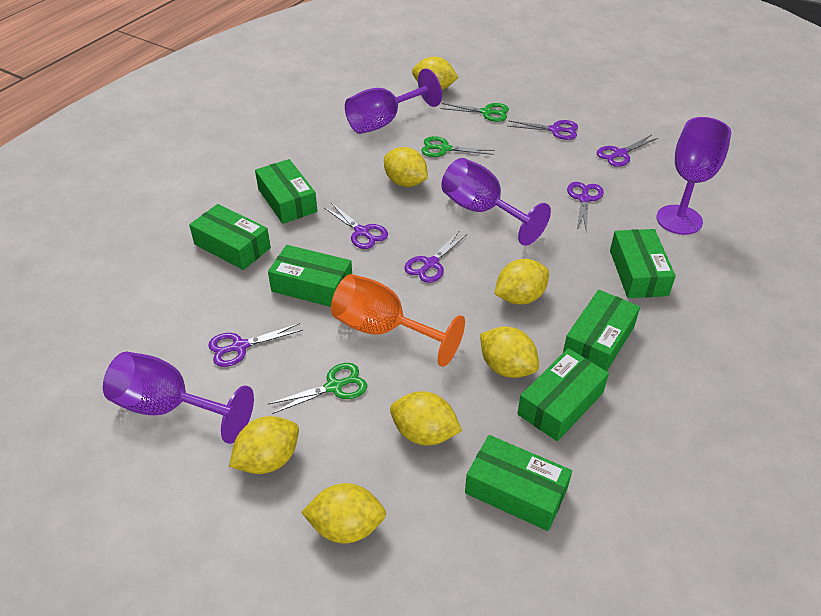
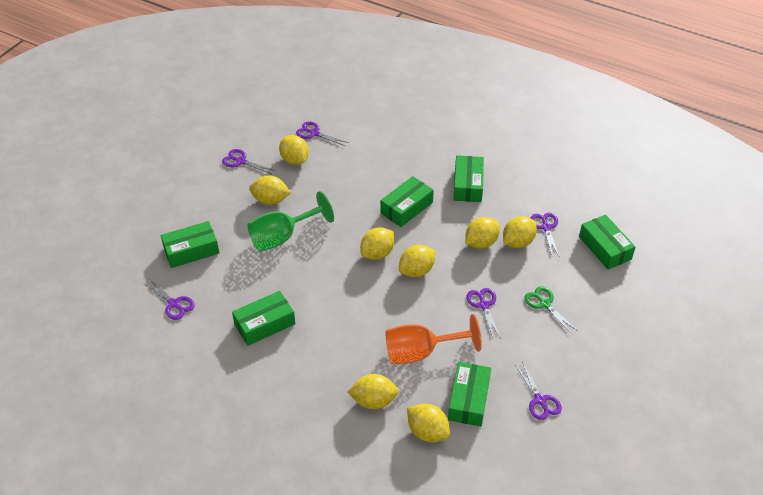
green box: 7 -> 6
green goblet: 0 -> 1
green scissors: 3 -> 1
purple goblet: 4 -> 0
yellow lemon: 7 -> 8

